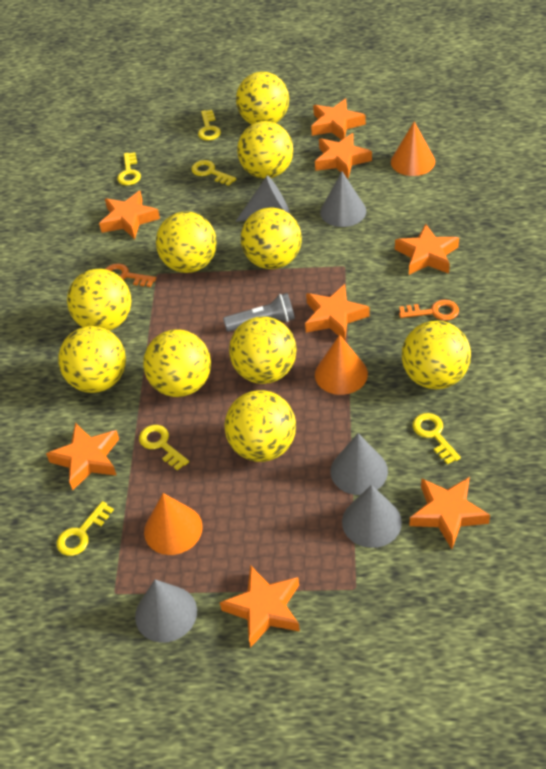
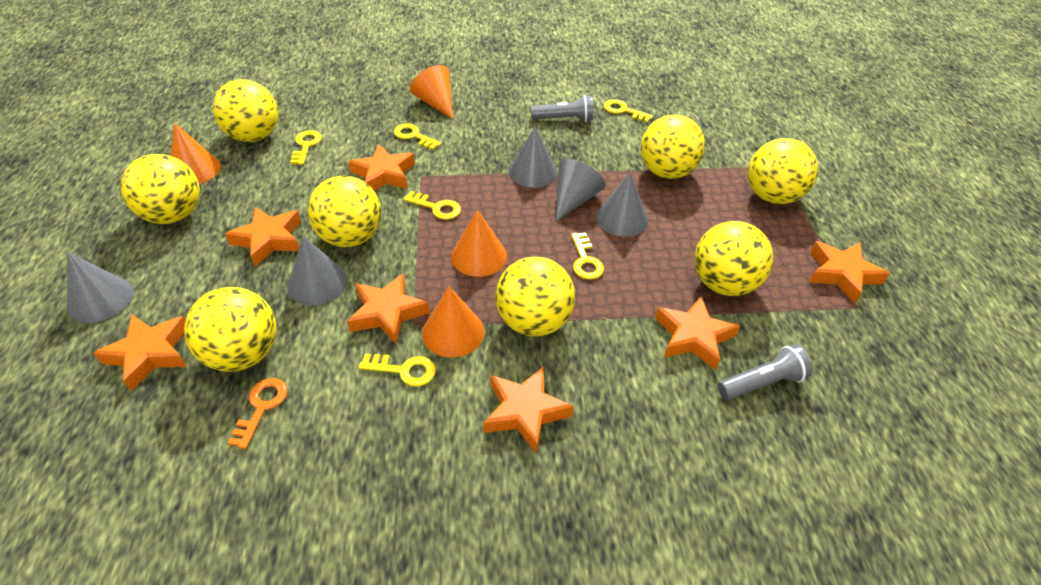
grey flashlight: 1 -> 2
orange cone: 3 -> 4
orange key: 2 -> 1
orange star: 8 -> 7
yellow ball: 10 -> 8

